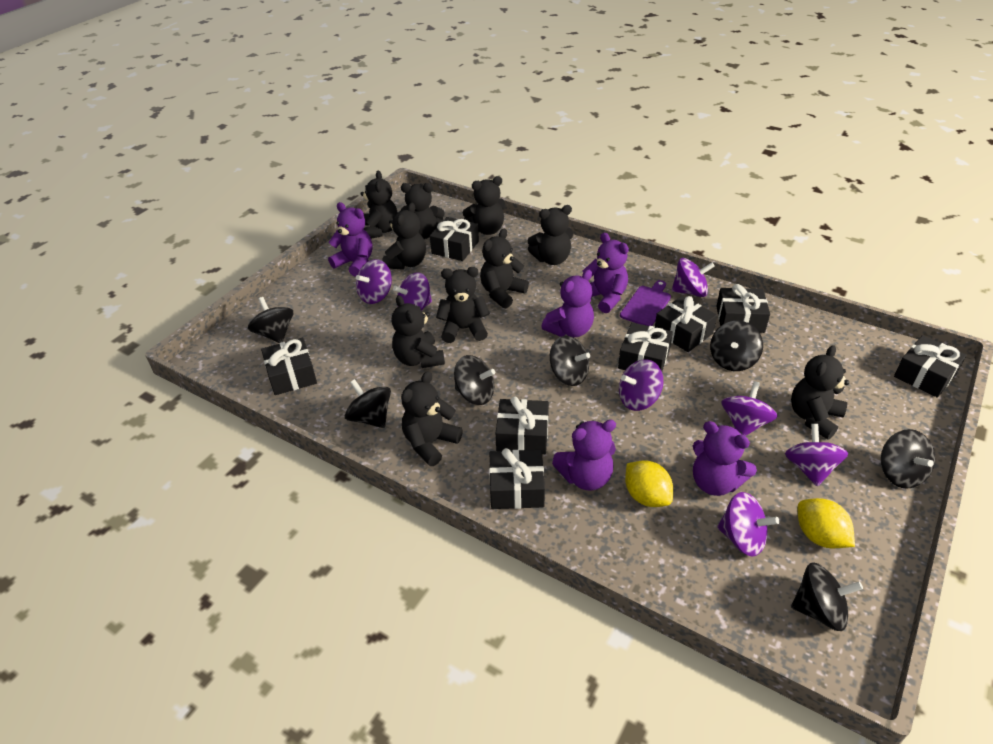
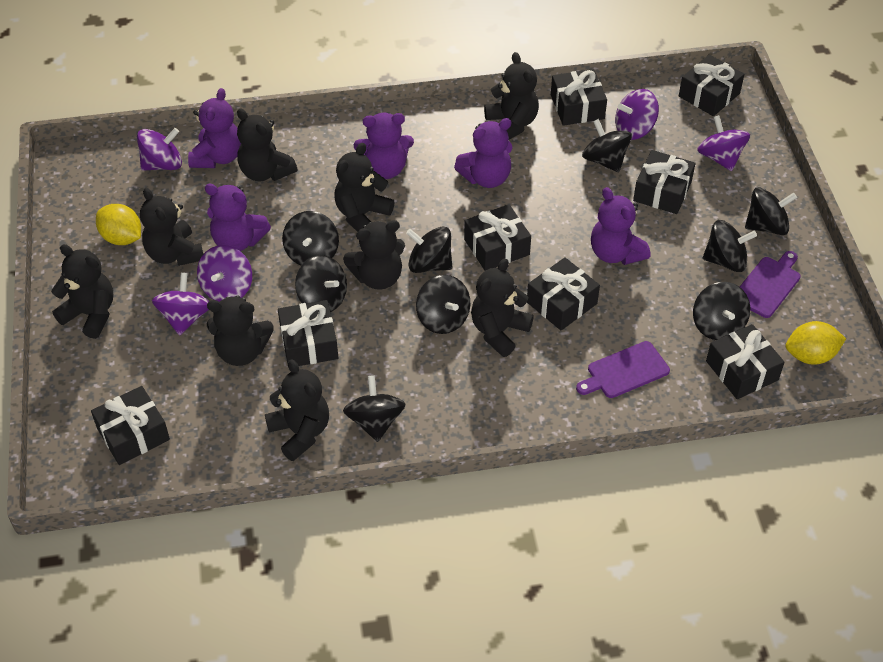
black spinning top: 7 -> 9
black teddy bear: 10 -> 9
purple cutting board: 1 -> 2
purple spinning top: 7 -> 5

